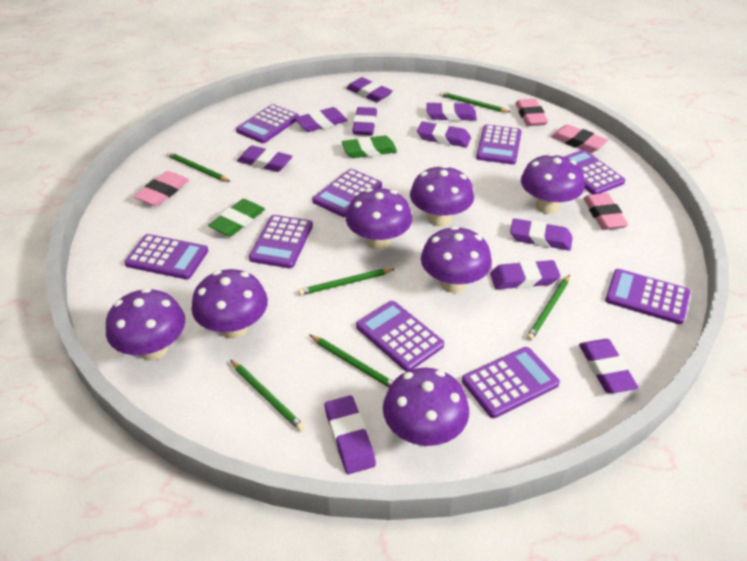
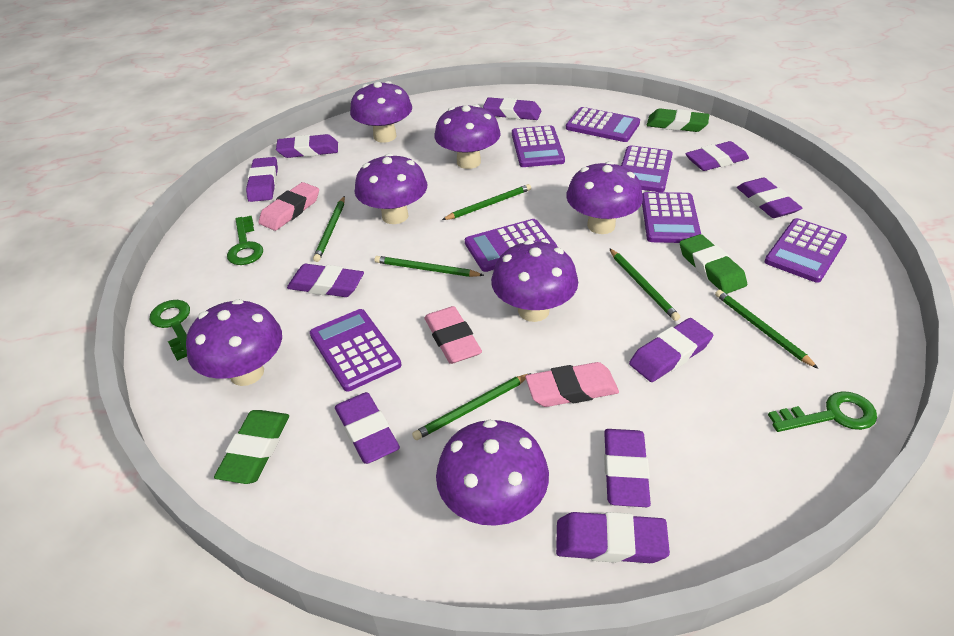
green eraser: 2 -> 3
green key: 0 -> 3
pink eraser: 4 -> 3
purple calculator: 9 -> 7

